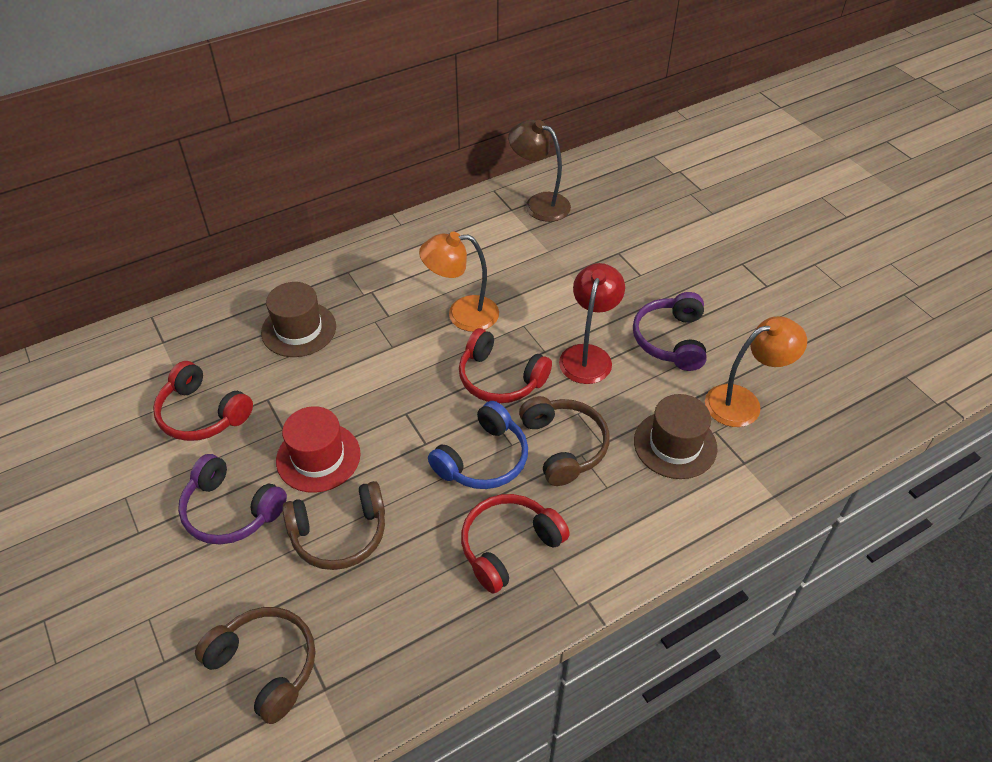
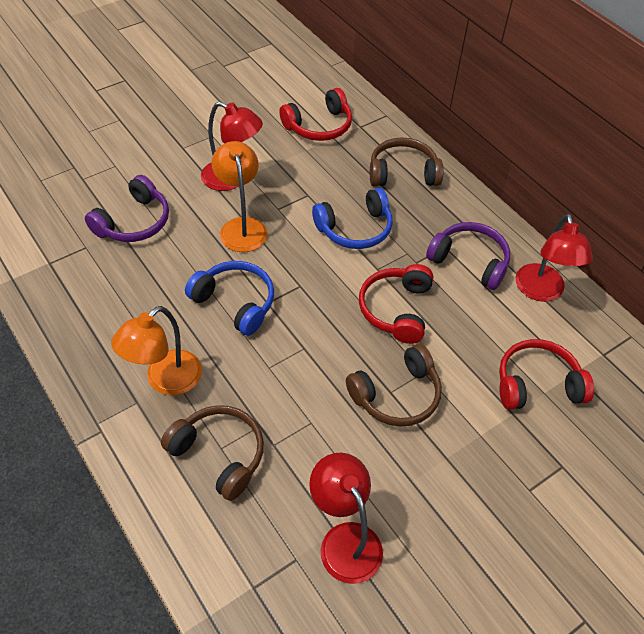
blue headphones: 1 -> 2
brown hat: 2 -> 0
brown lamp: 1 -> 0
red hat: 1 -> 0
red lamp: 1 -> 3

